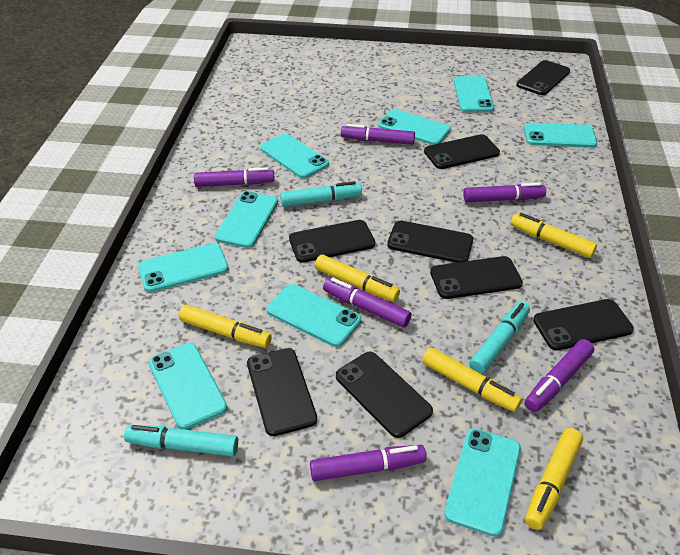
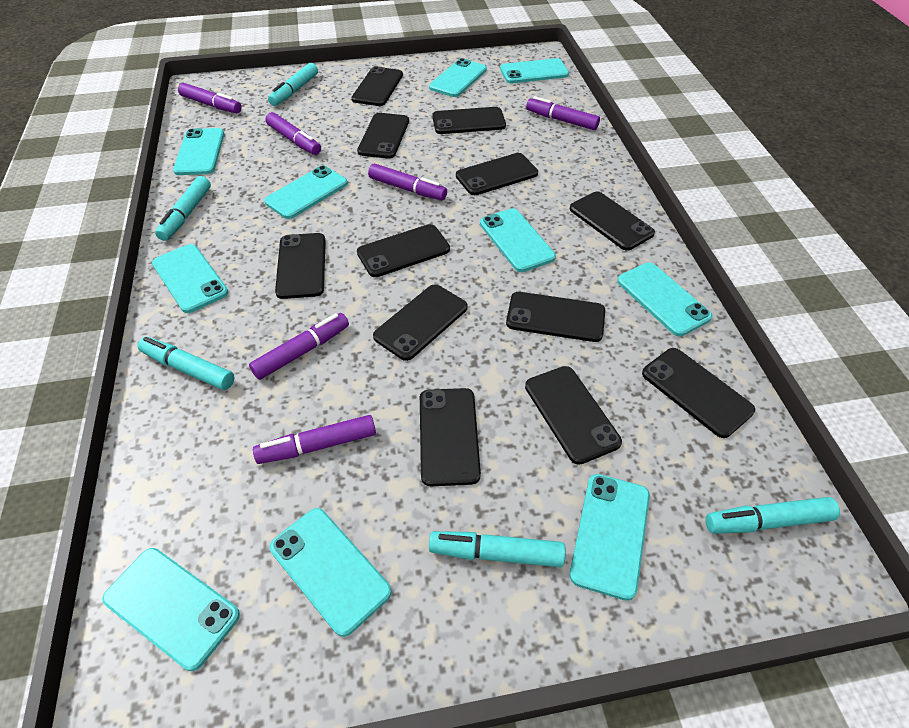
black phone: 8 -> 12
turquoise marker: 3 -> 5
turquoise phone: 9 -> 10
yellow marker: 5 -> 0

